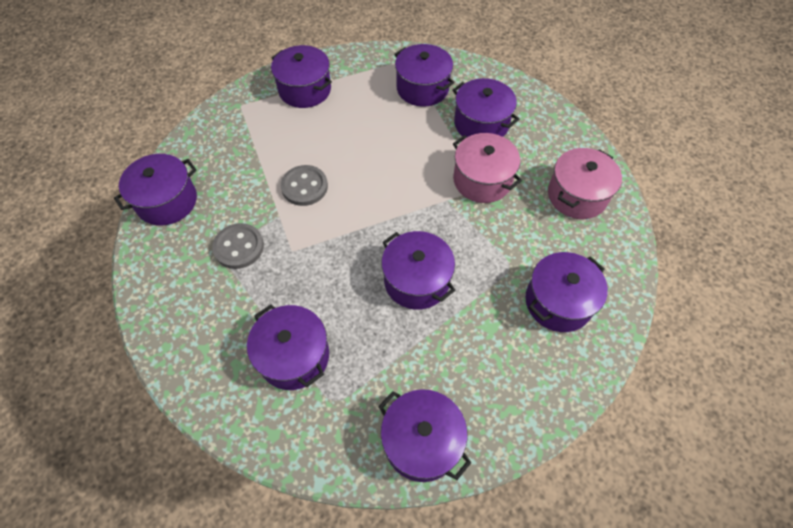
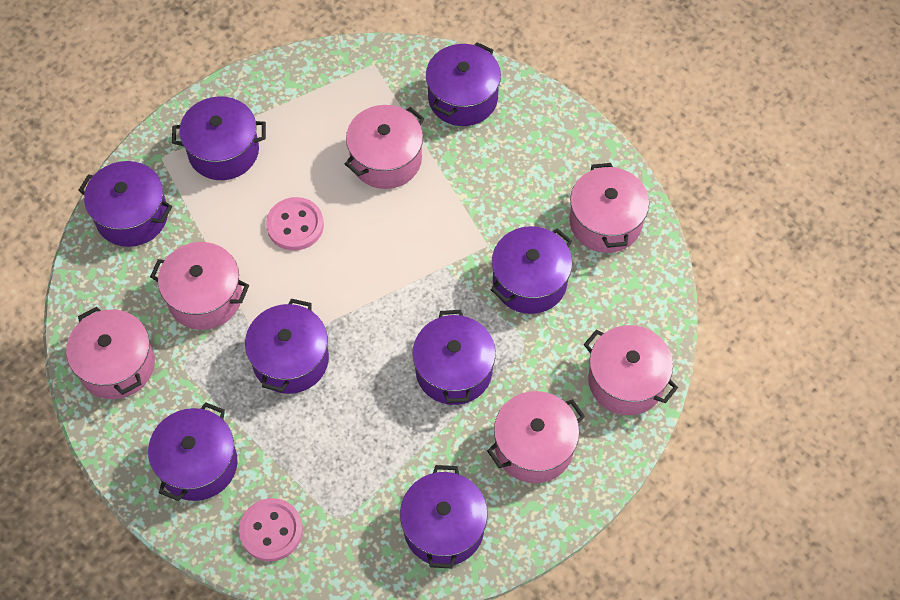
grey button: 2 -> 0
pink button: 0 -> 2
pink pot: 2 -> 6

